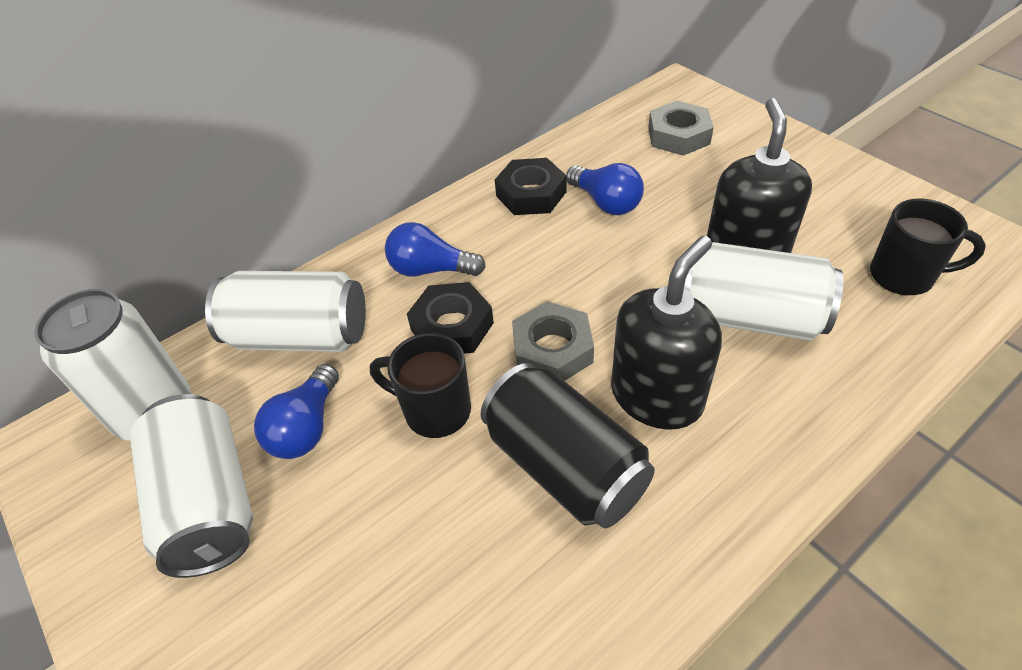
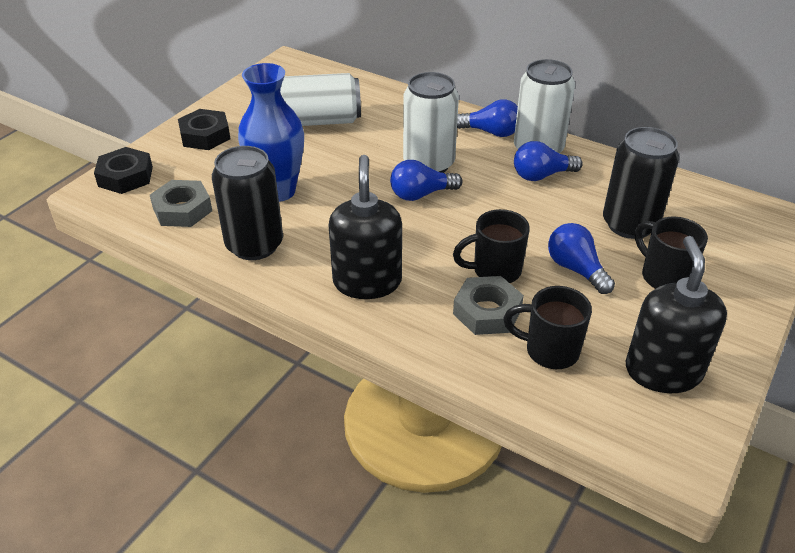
black can: 1 -> 2
black mug: 2 -> 3
blue light bulb: 3 -> 4
blue vase: 0 -> 1
white can: 4 -> 3

